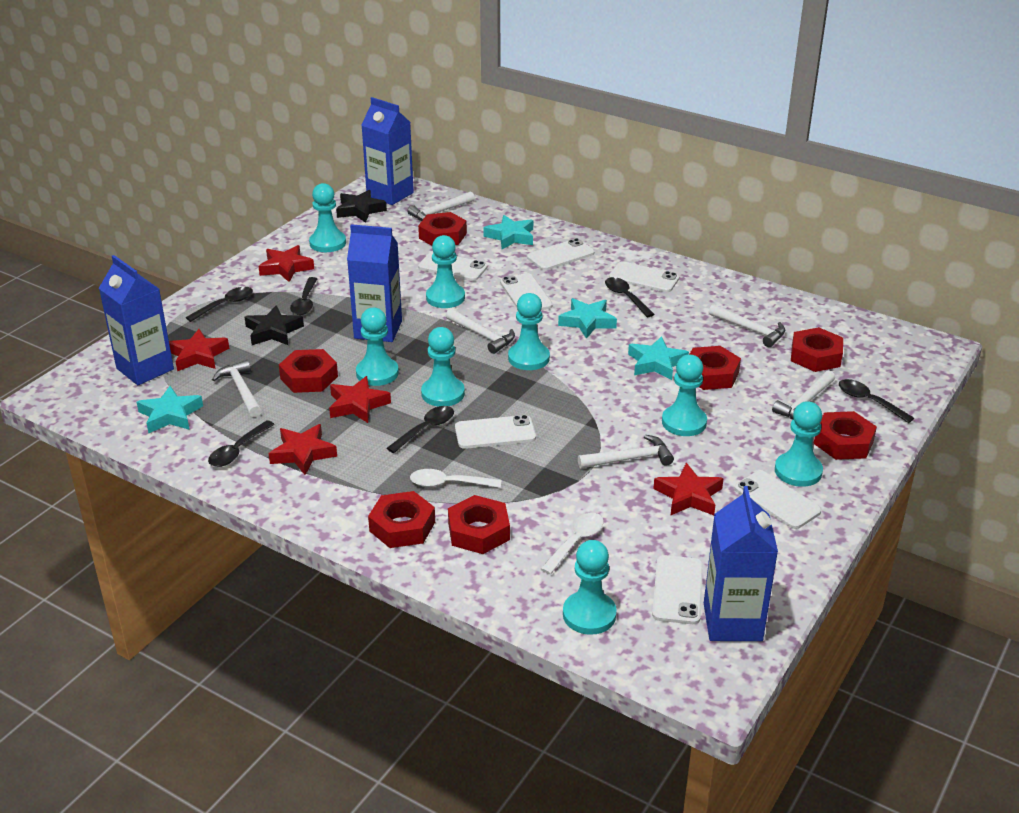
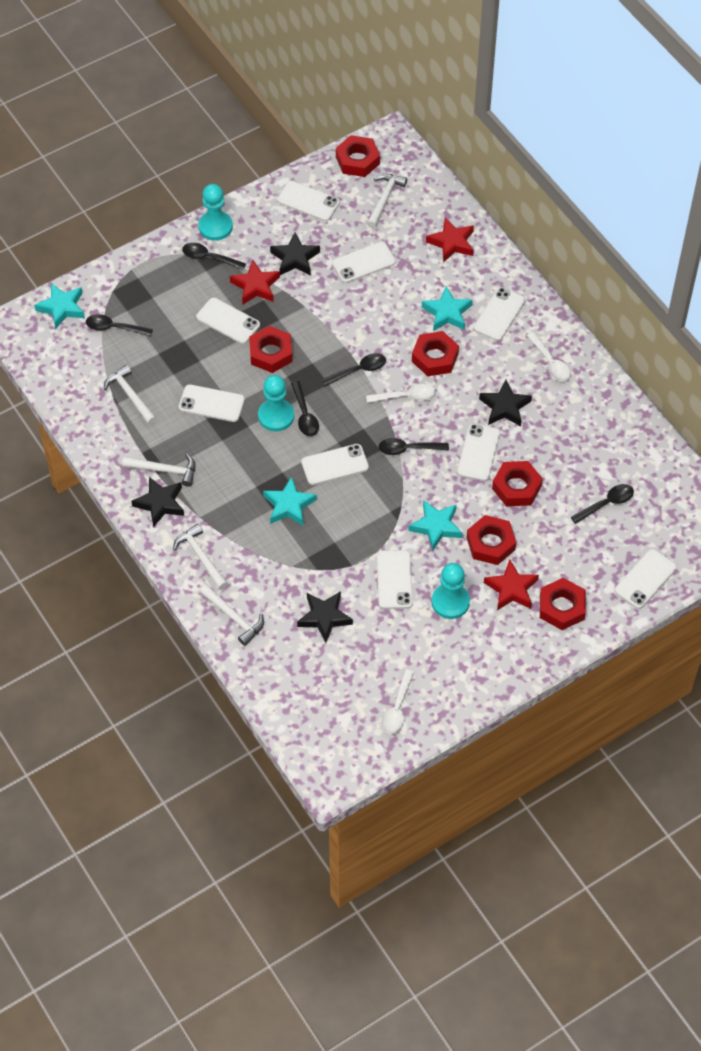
black star: 2 -> 4
blue carton: 4 -> 0
red nut: 7 -> 6
red star: 5 -> 3
turquoise pawn: 8 -> 3
white hammer: 6 -> 5
white phone: 7 -> 9
white spoon: 2 -> 3

